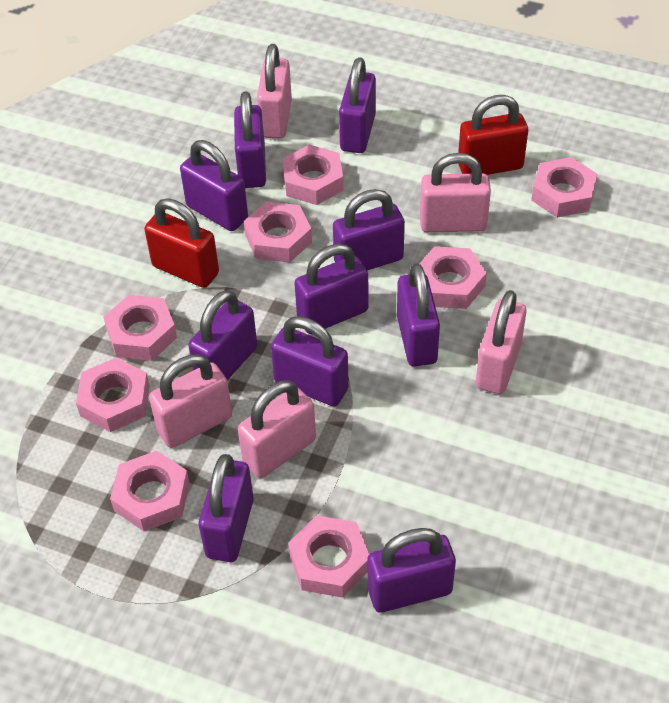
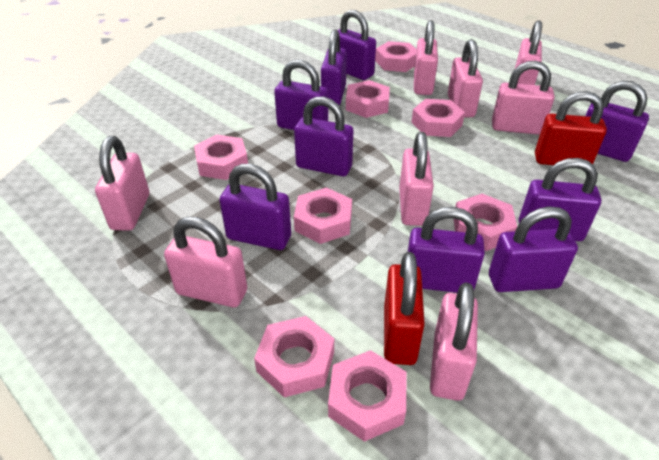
pink padlock: 5 -> 8
purple padlock: 10 -> 9

